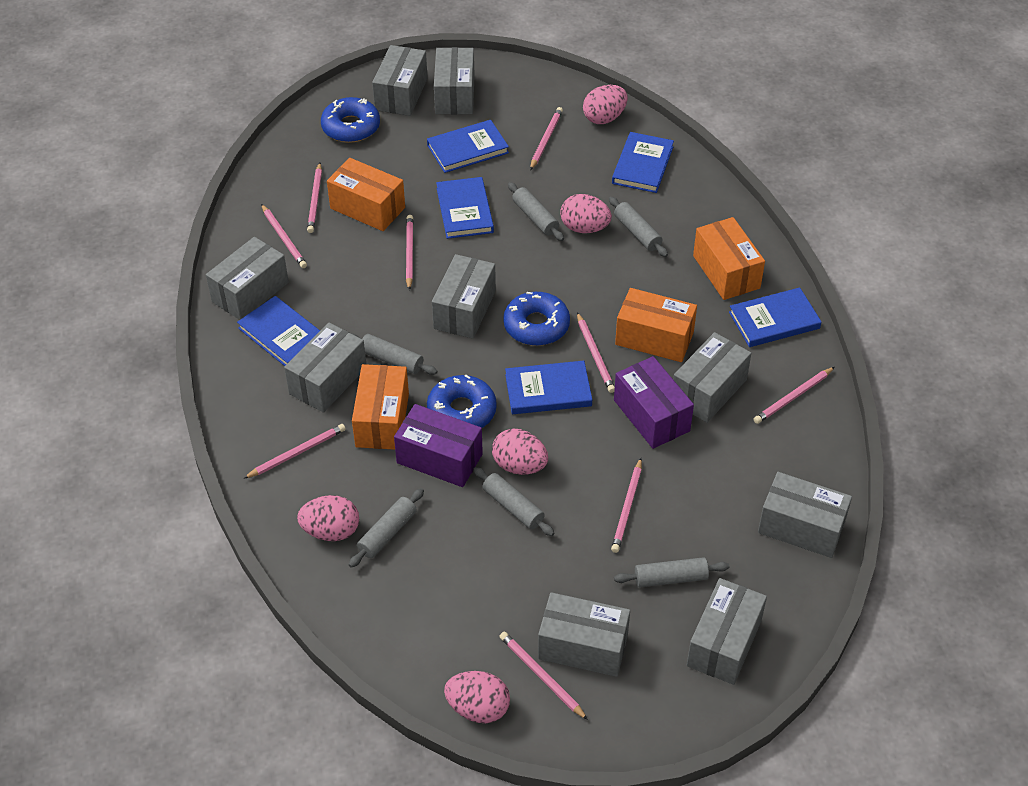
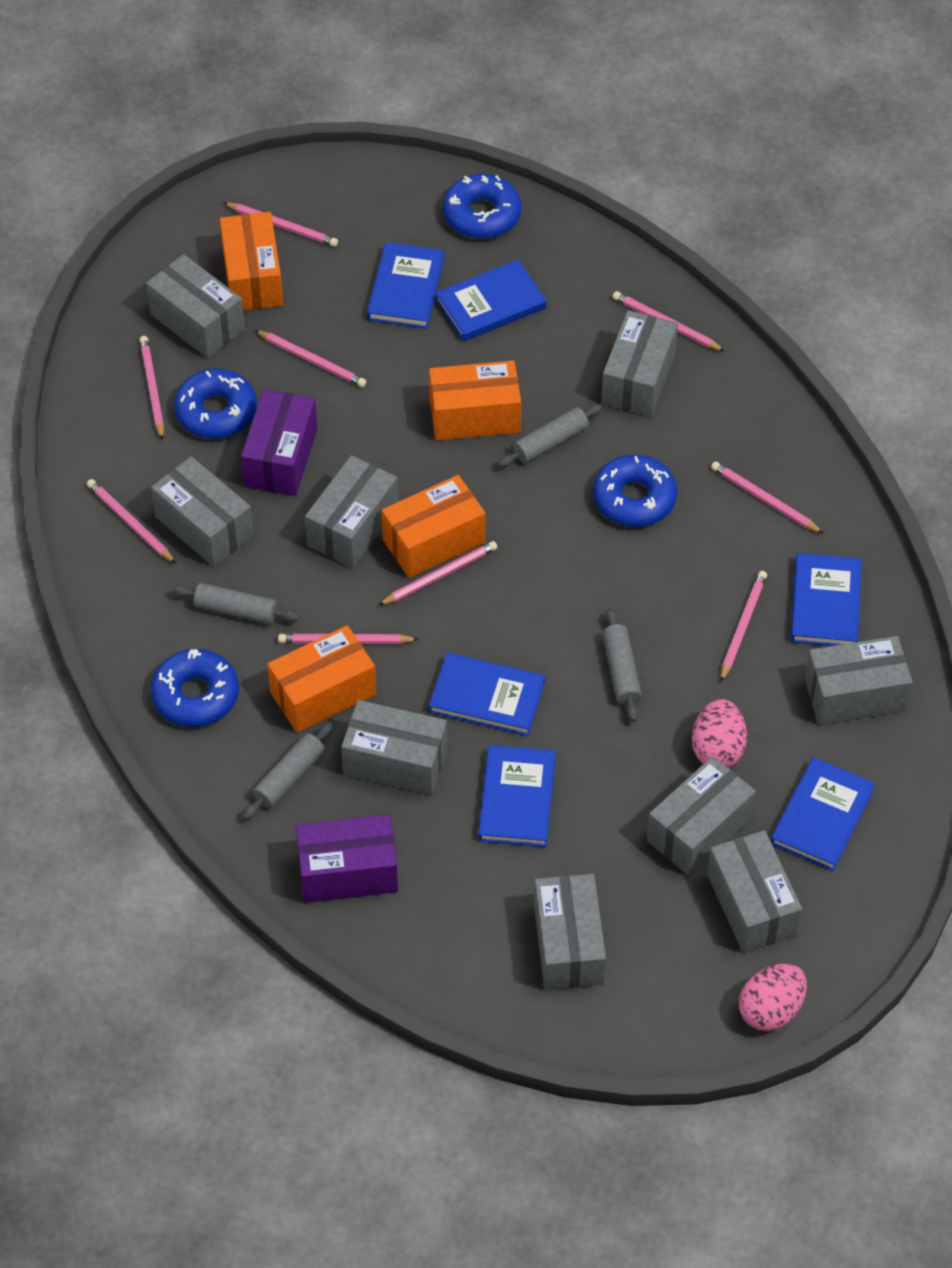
blue donut: 3 -> 4
grey rolling pin: 6 -> 4
pink egg: 5 -> 2

